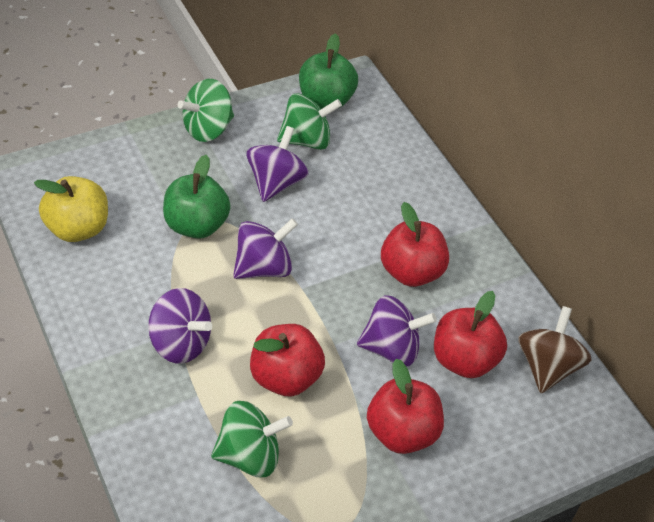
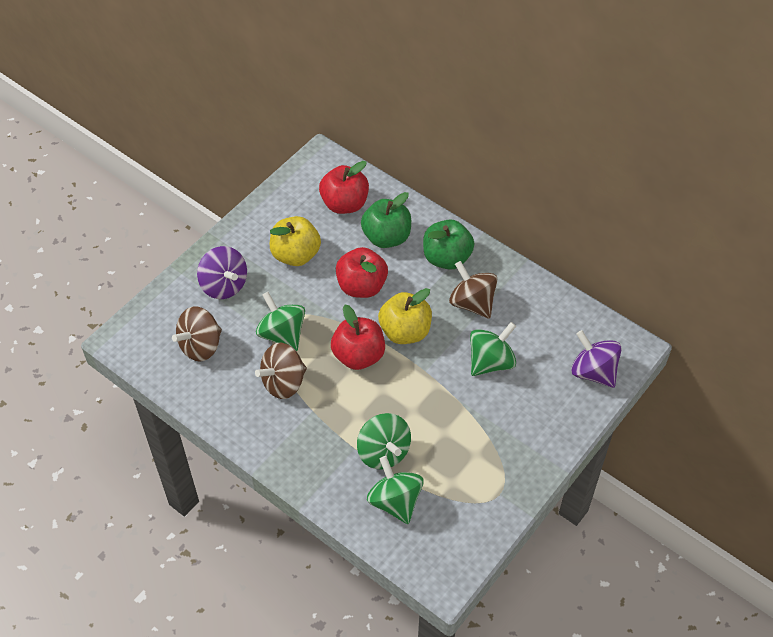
brown spinning top: 1 -> 3
green spinning top: 3 -> 4
purple spinning top: 4 -> 2
red apple: 4 -> 3
yellow apple: 1 -> 2

